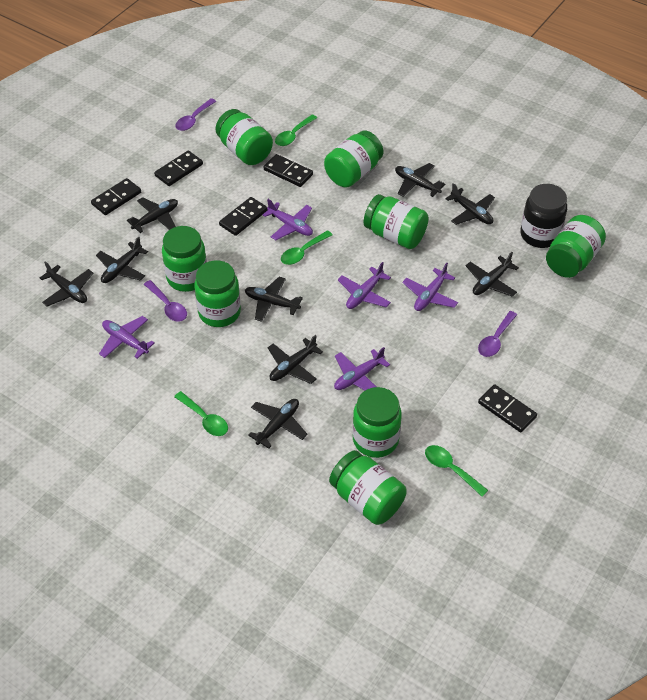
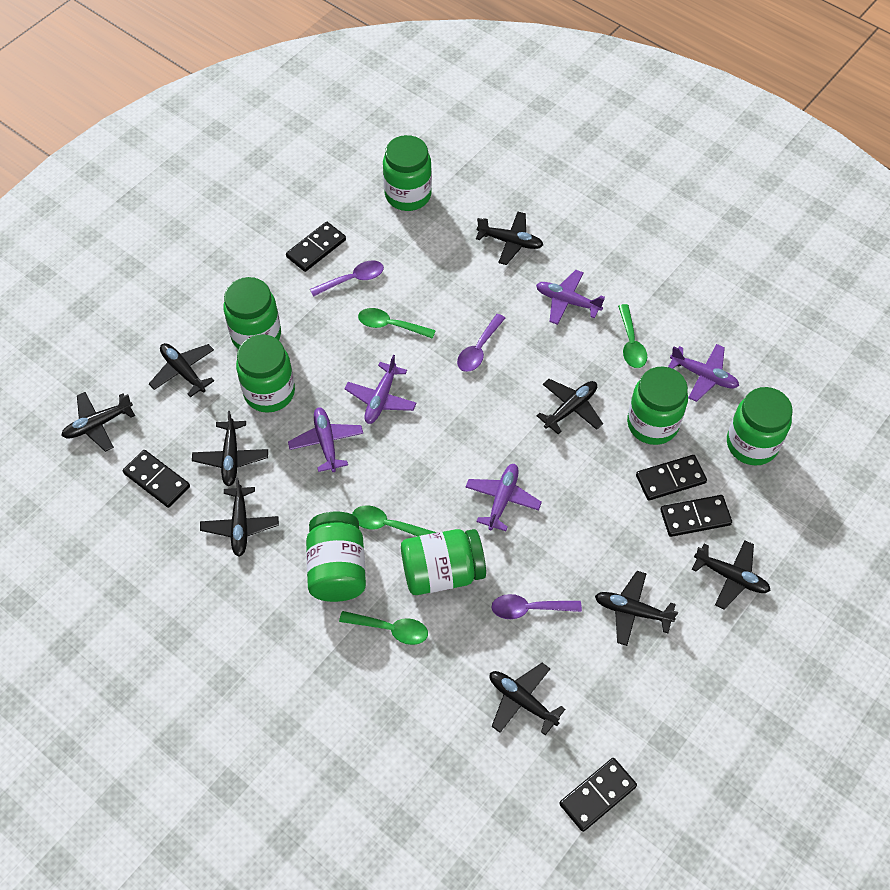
black jar: 1 -> 0
green jar: 8 -> 7

